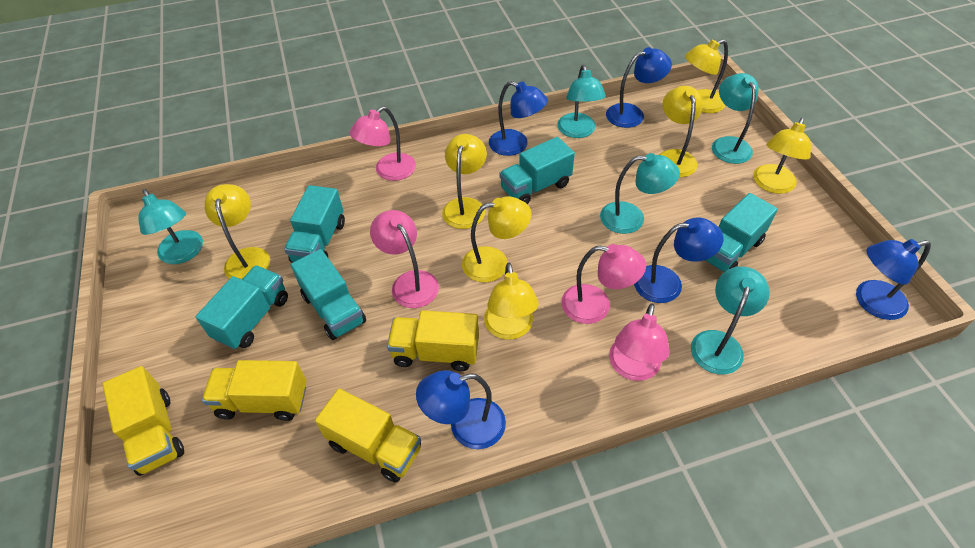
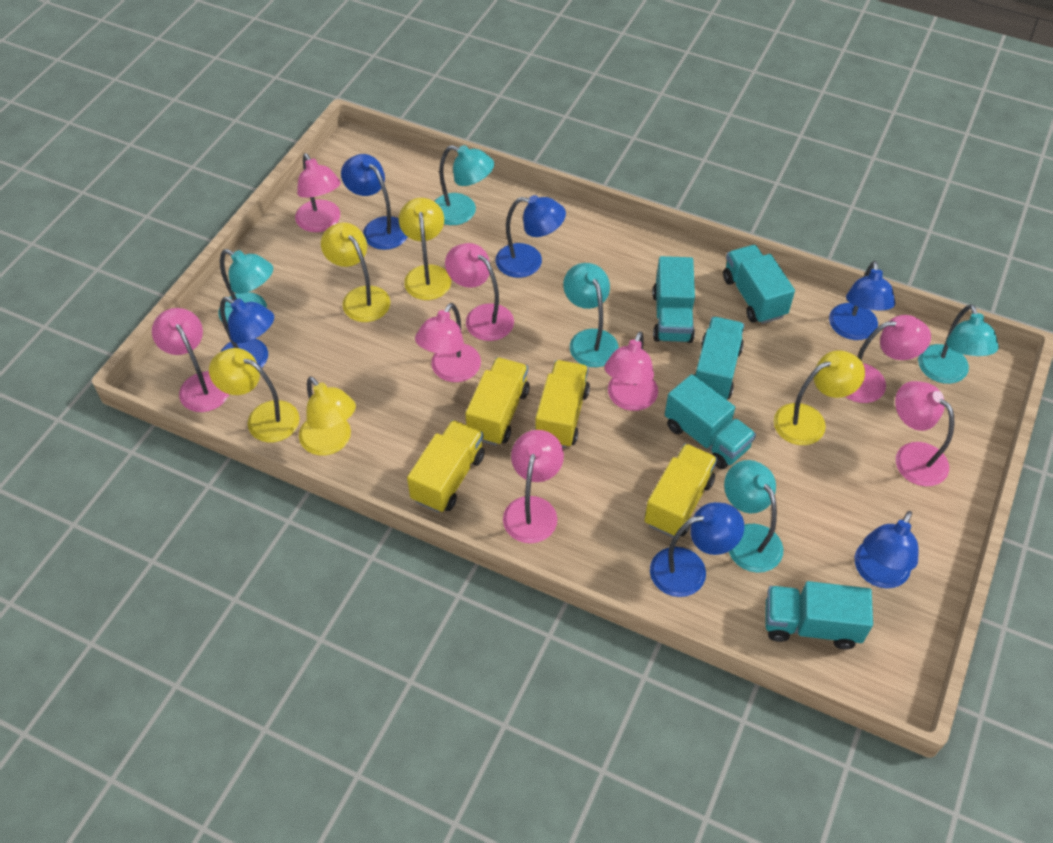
blue lamp: 5 -> 6
pink lamp: 4 -> 8
yellow lamp: 7 -> 5

